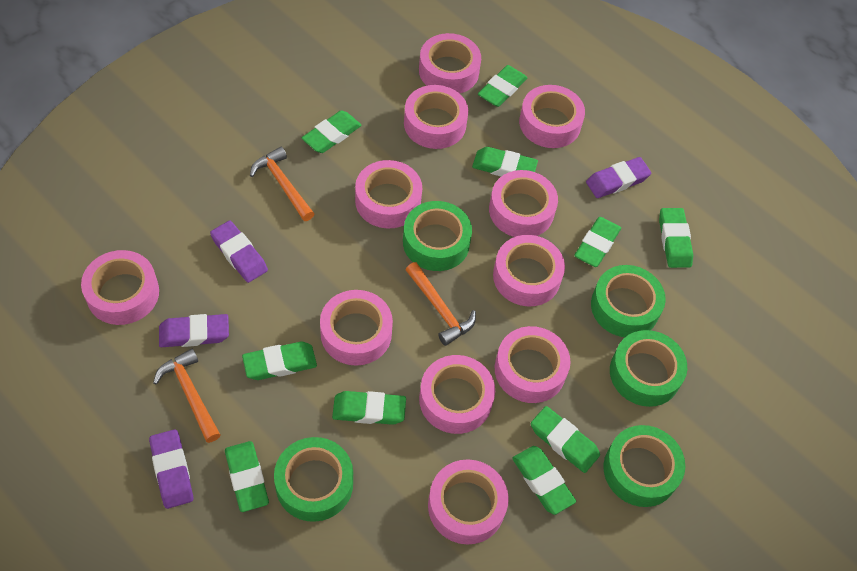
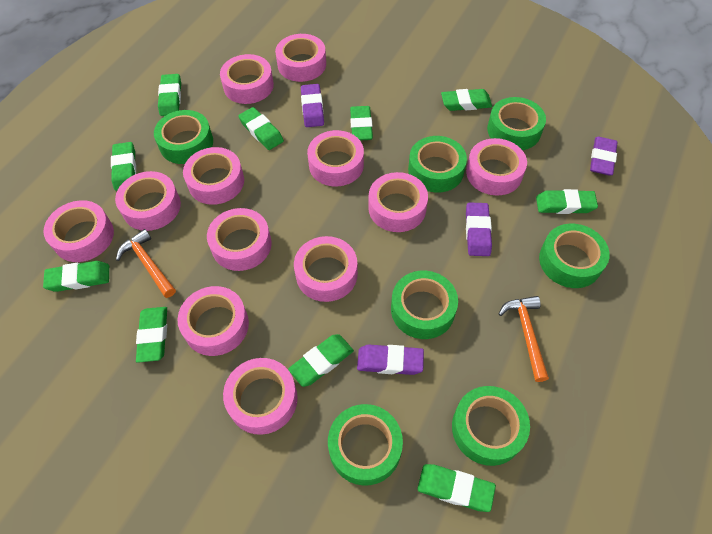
green tape: 5 -> 7
orange hammer: 3 -> 2
pink tape: 11 -> 12

